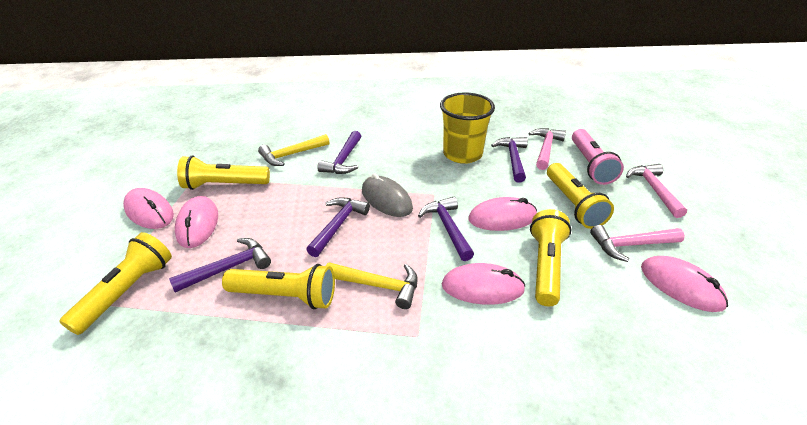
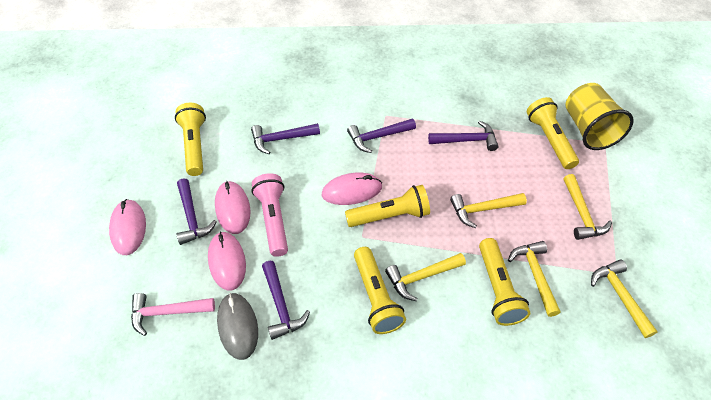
pink hammer: 3 -> 1
pink mouse: 5 -> 4
yellow hammer: 2 -> 5

